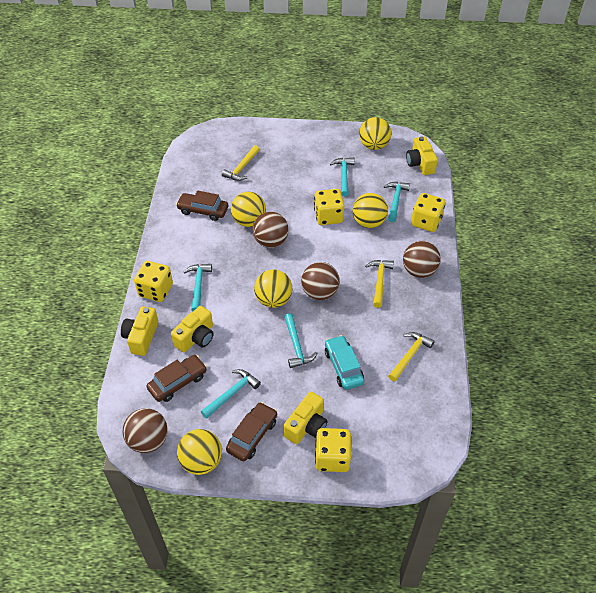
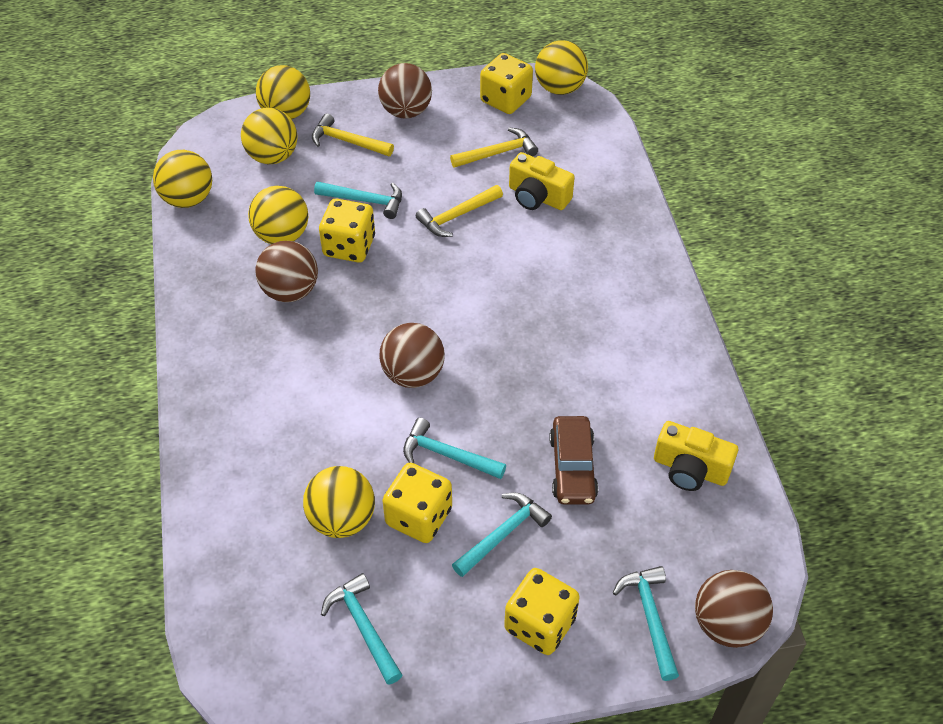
brown car: 3 -> 1
turquoise car: 1 -> 0
yellow ball: 5 -> 6
yellow camera: 4 -> 2

